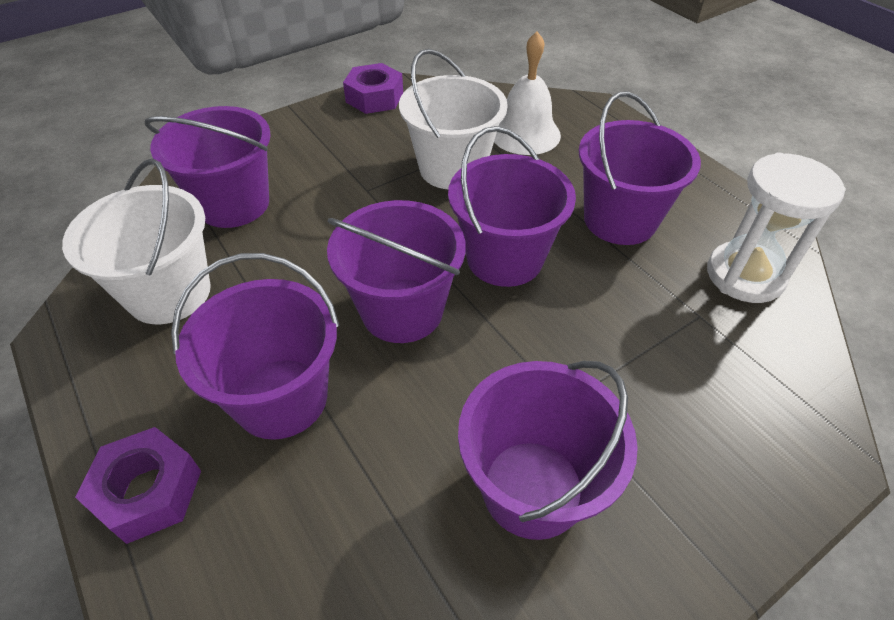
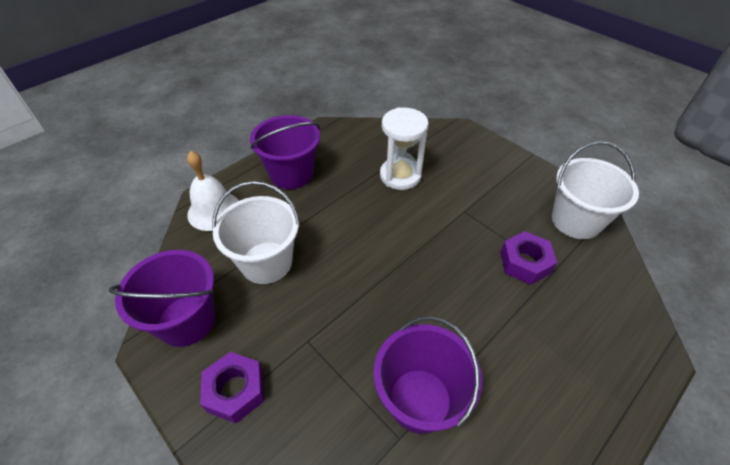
purple bucket: 6 -> 3

